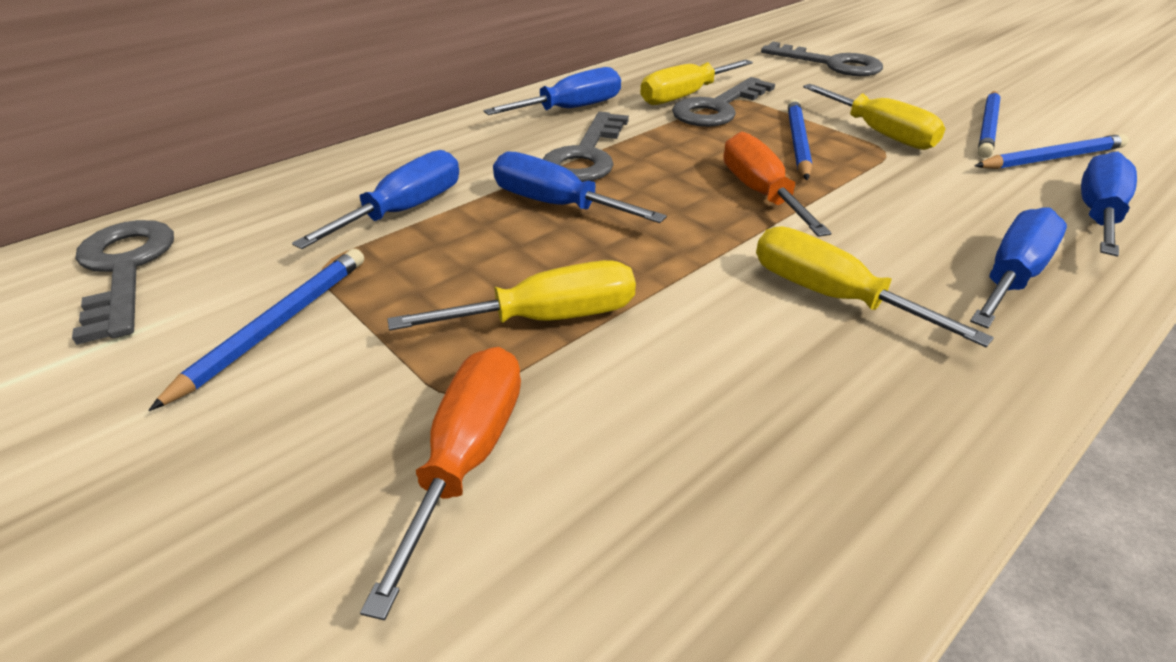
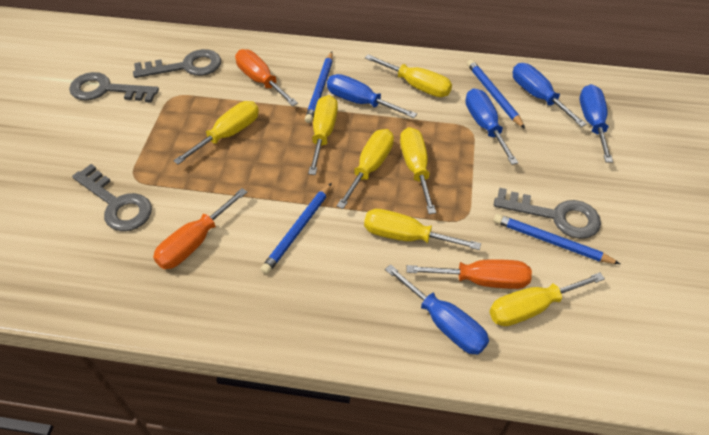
orange screwdriver: 2 -> 3
yellow screwdriver: 4 -> 7

